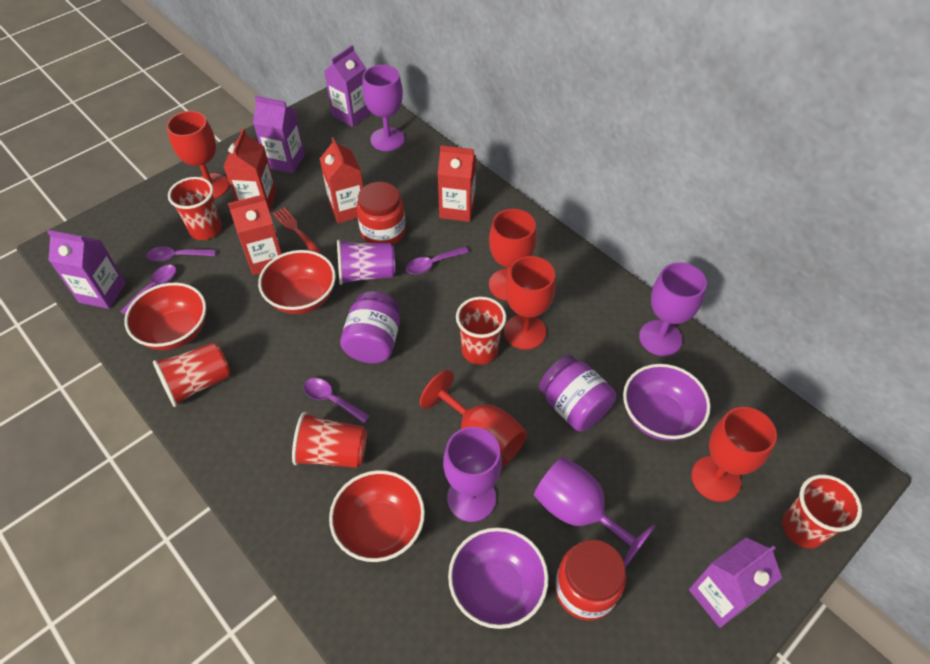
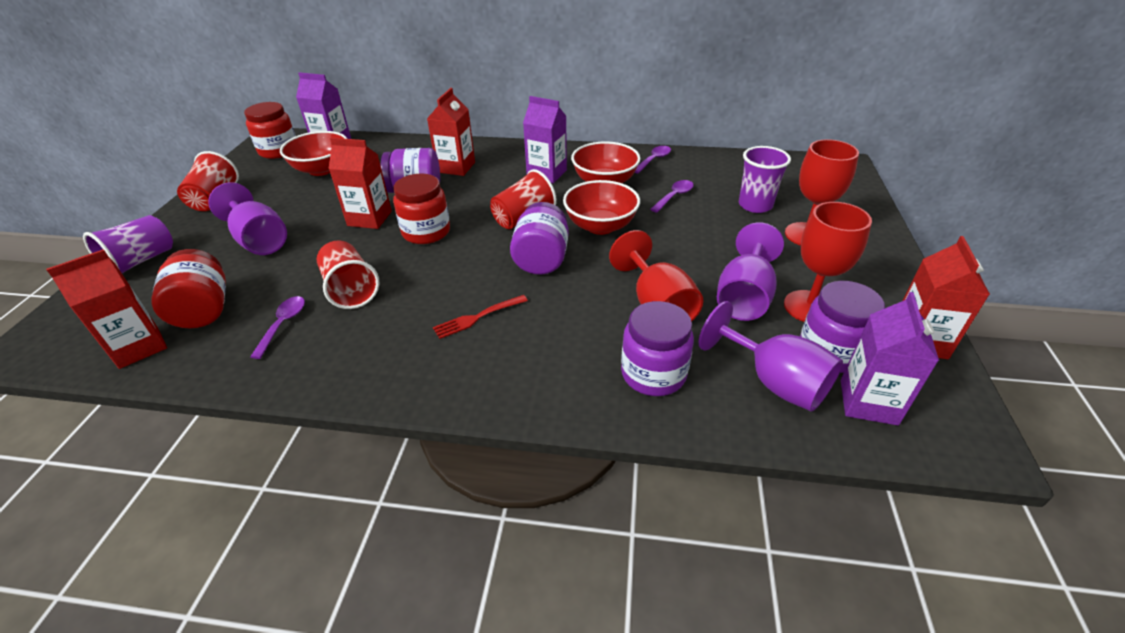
purple bowl: 2 -> 0
purple carton: 4 -> 3
purple cup: 1 -> 2
purple goblet: 4 -> 3
purple jar: 2 -> 4
purple spoon: 4 -> 3
red cup: 5 -> 3
red goblet: 5 -> 3
red jar: 2 -> 3

